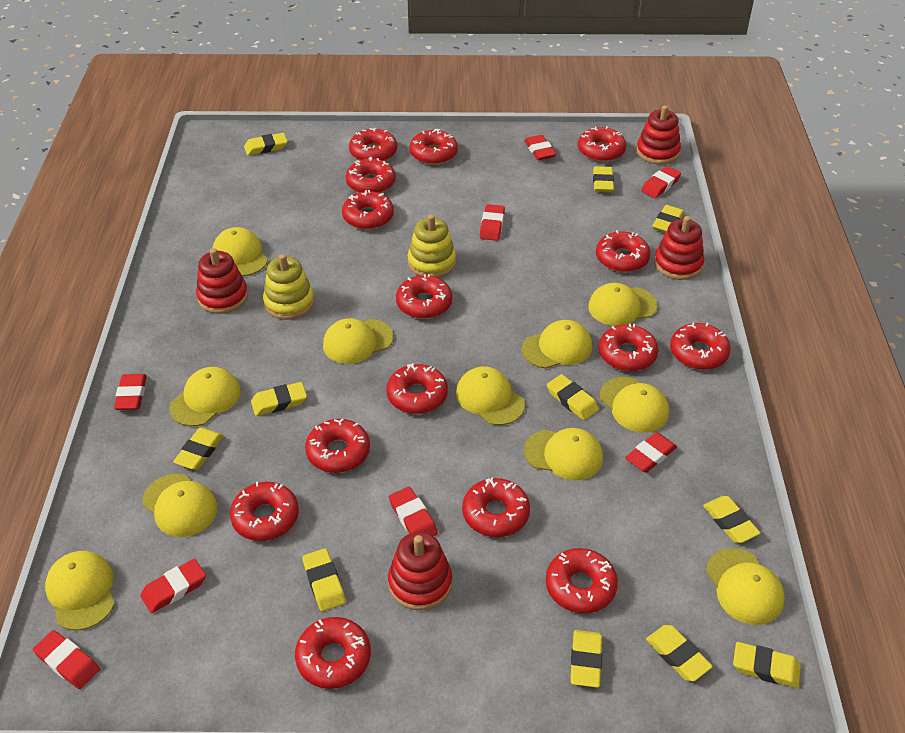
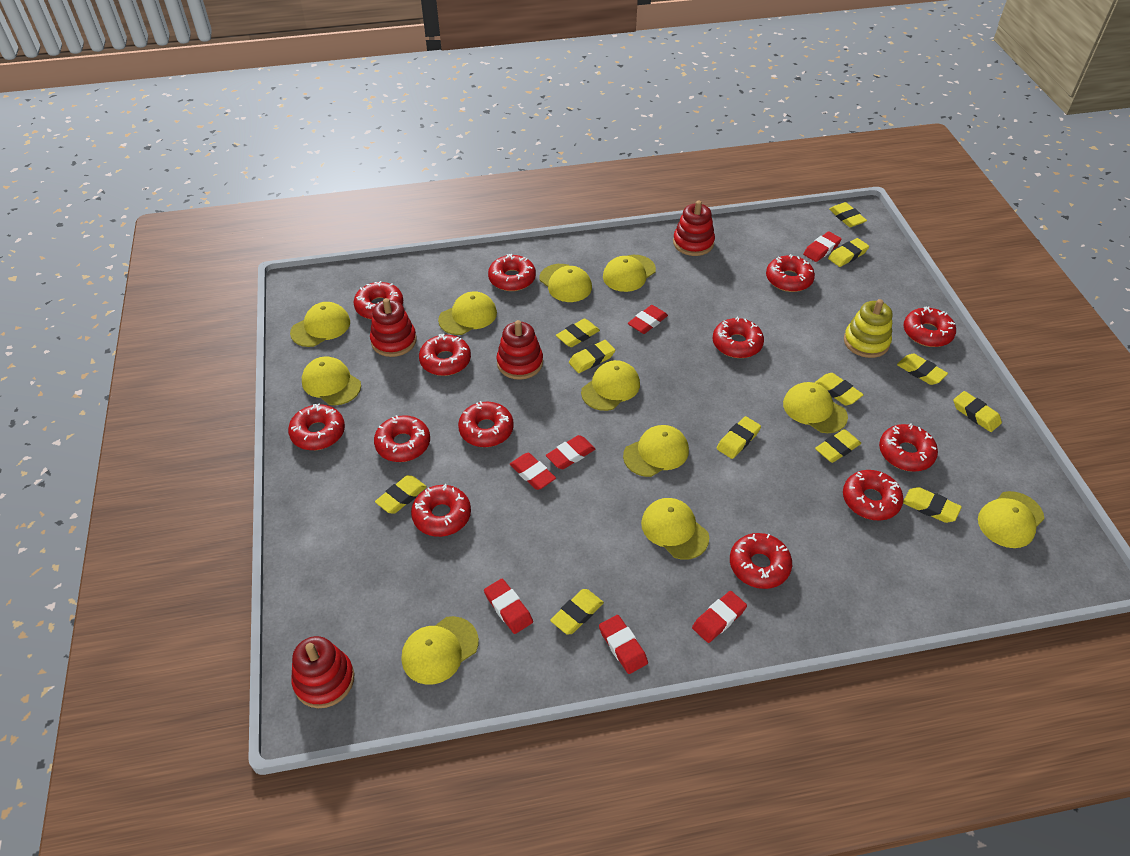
red donut: 15 -> 13
red eraser: 8 -> 7
yellow eraser: 11 -> 12
yellow stacking toy: 2 -> 1

